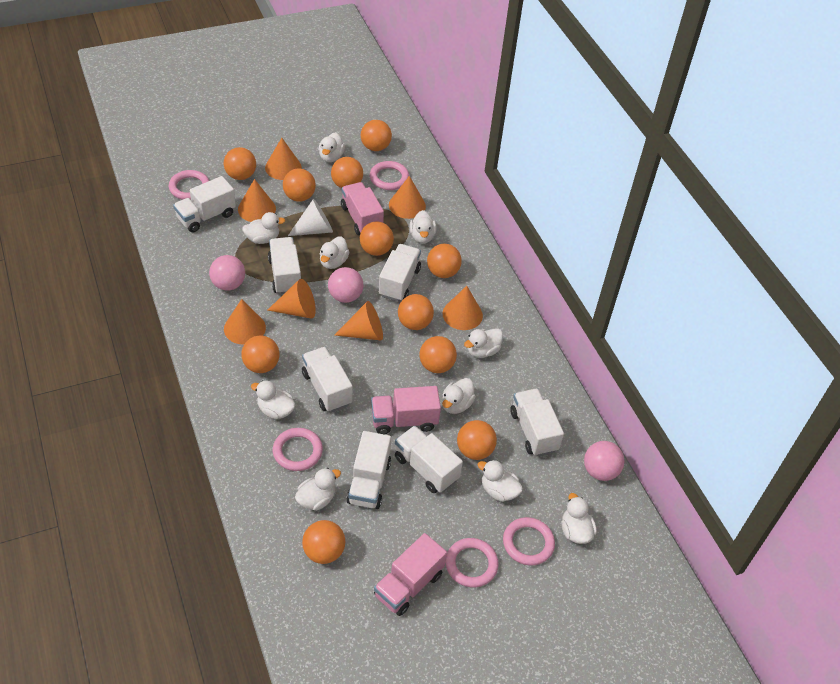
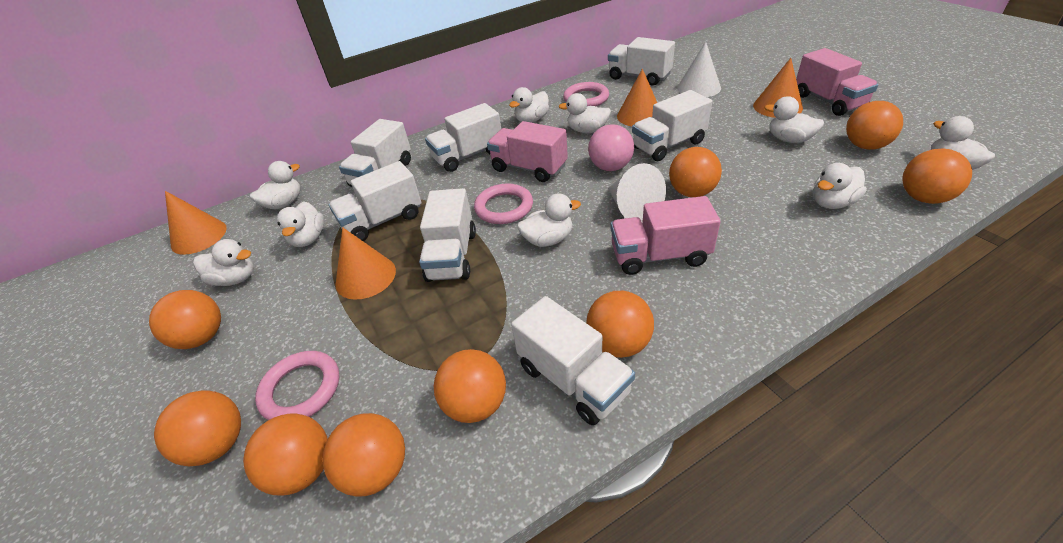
orange ball: 11 -> 9
orange cone: 7 -> 4
pink ball: 3 -> 1
pink ring: 5 -> 3
white cone: 1 -> 2
white duck: 10 -> 9

